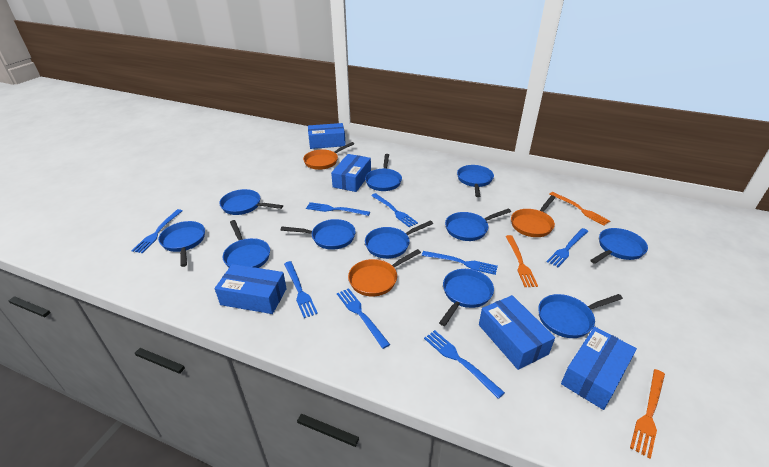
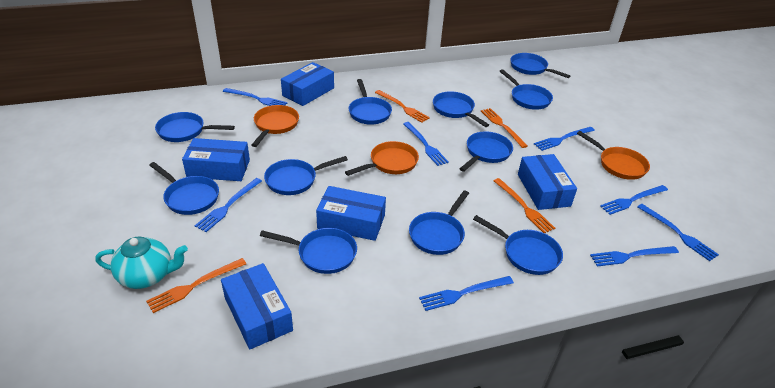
orange fork: 3 -> 4
turquoise teapot: 0 -> 1

